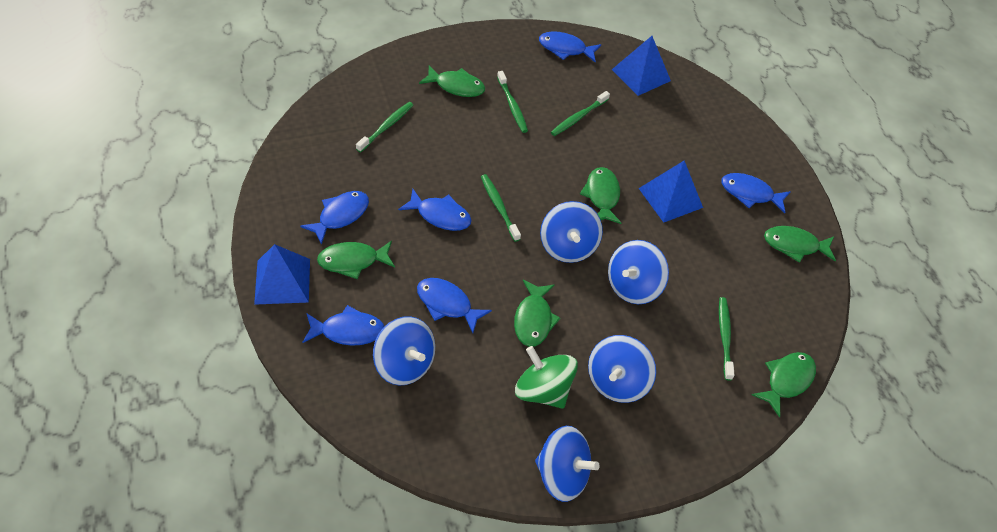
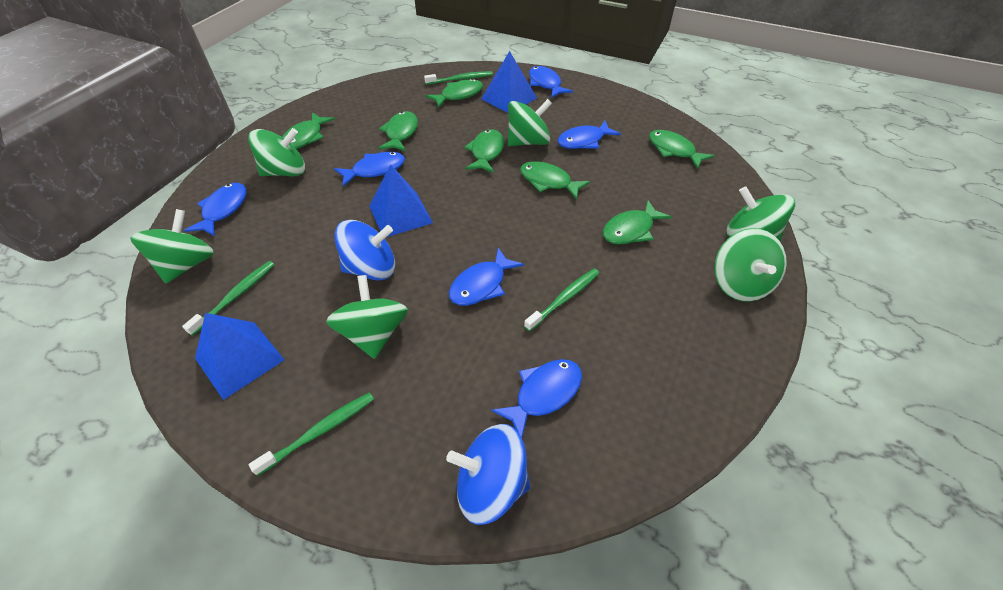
blue spinning top: 5 -> 2
green fish: 6 -> 7
green spinning top: 1 -> 6
green toothbrush: 5 -> 4

